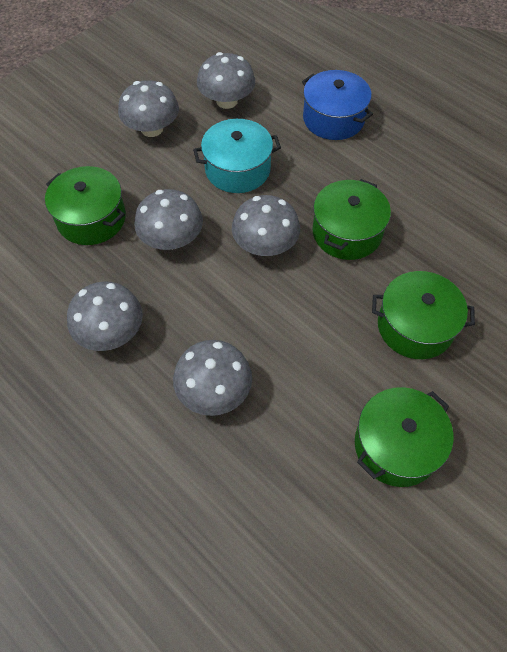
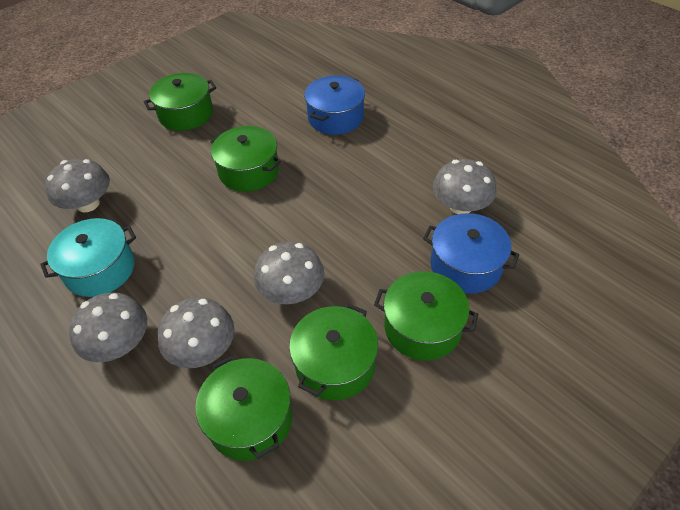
blue pot: 1 -> 2
green pot: 4 -> 5
grey mushroom: 6 -> 5

